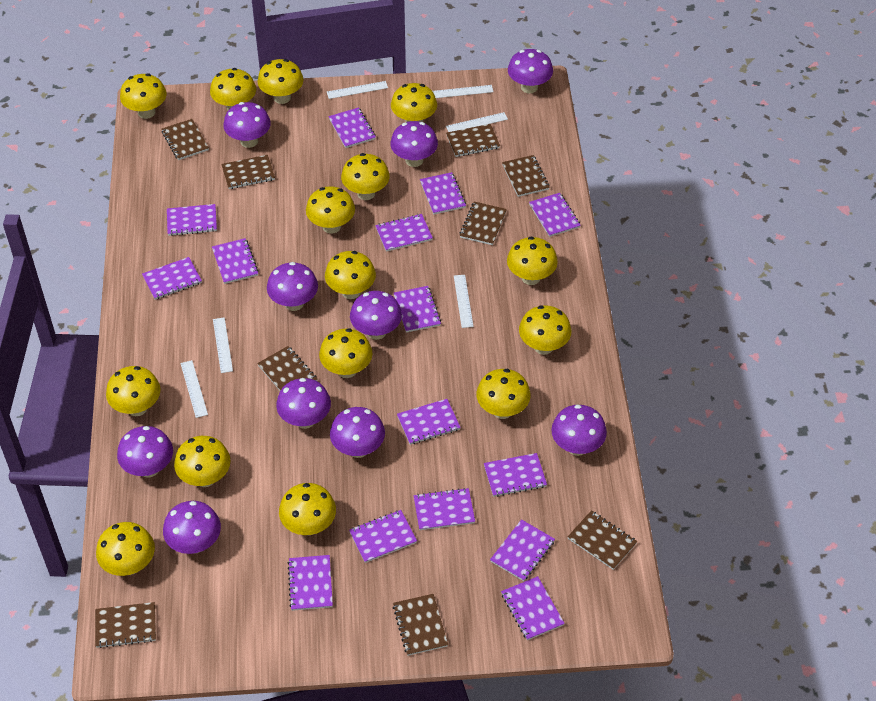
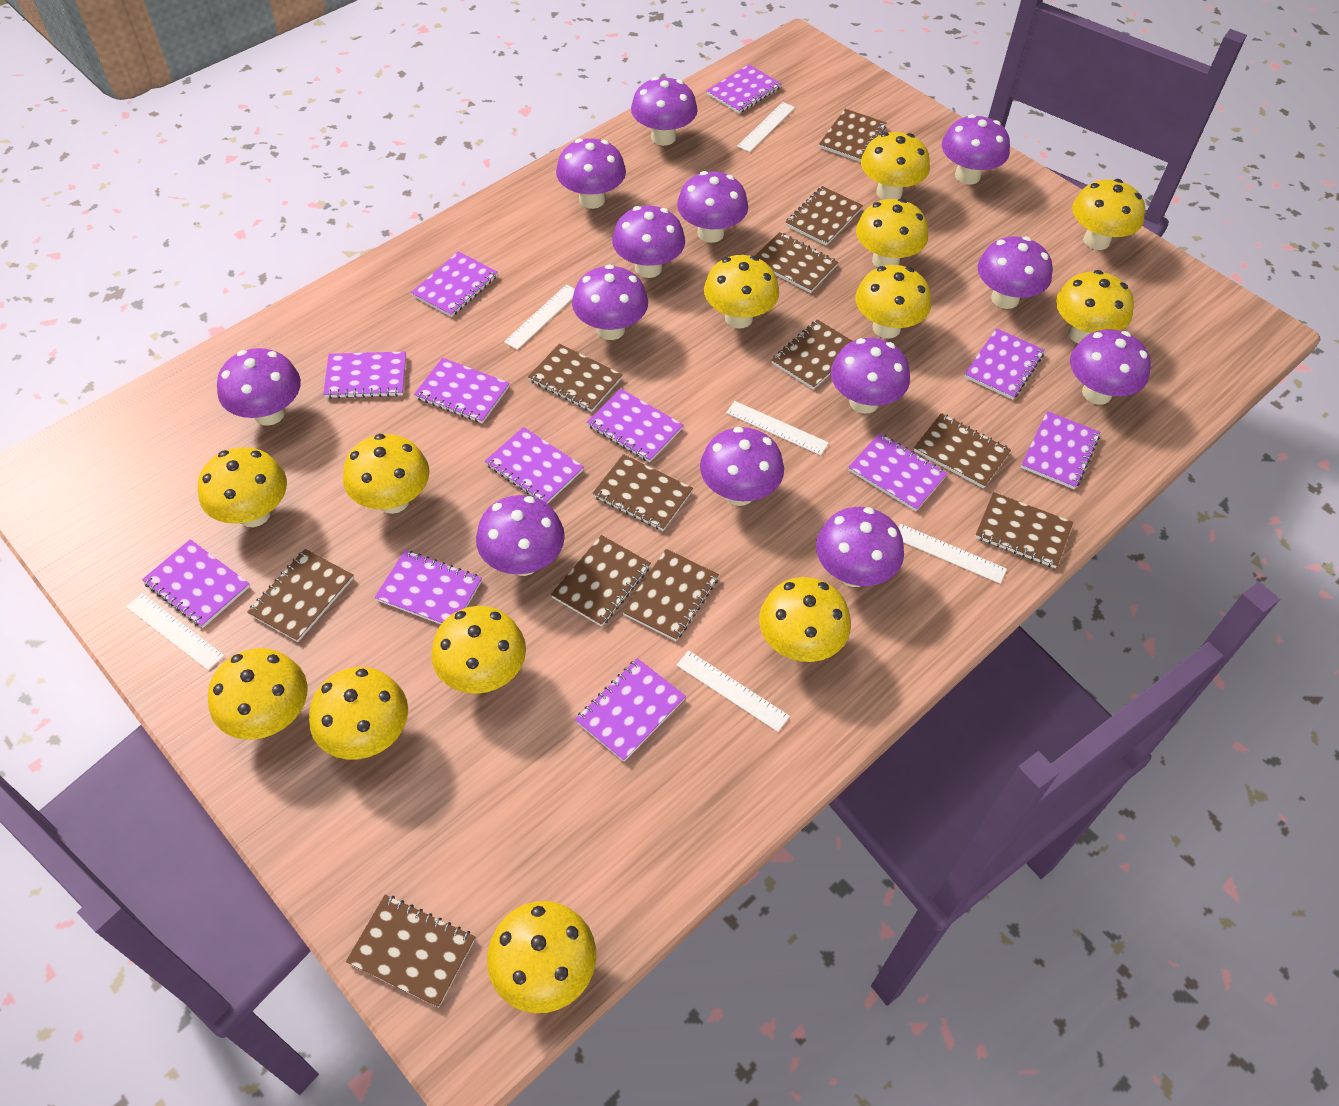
brown notebook: 9 -> 12
purple mushroom: 10 -> 13
purple notebook: 15 -> 12
yellow mushroom: 15 -> 13

